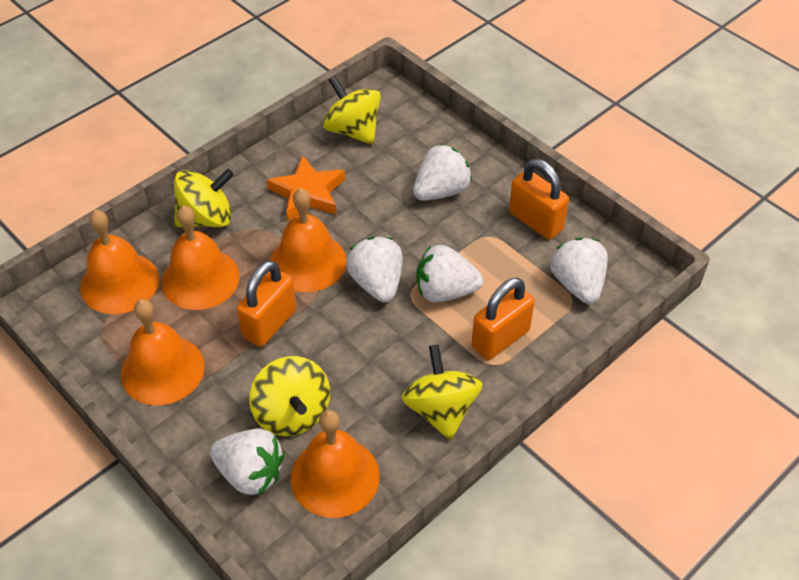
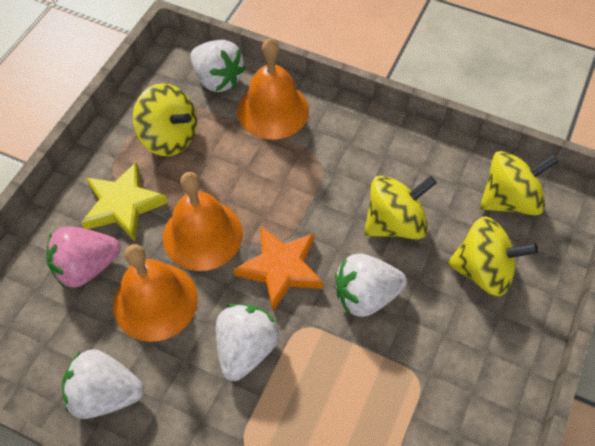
orange bell: 5 -> 3
orange padlock: 3 -> 0
pink strawberry: 0 -> 1
white strawberry: 5 -> 4
yellow star: 0 -> 1

